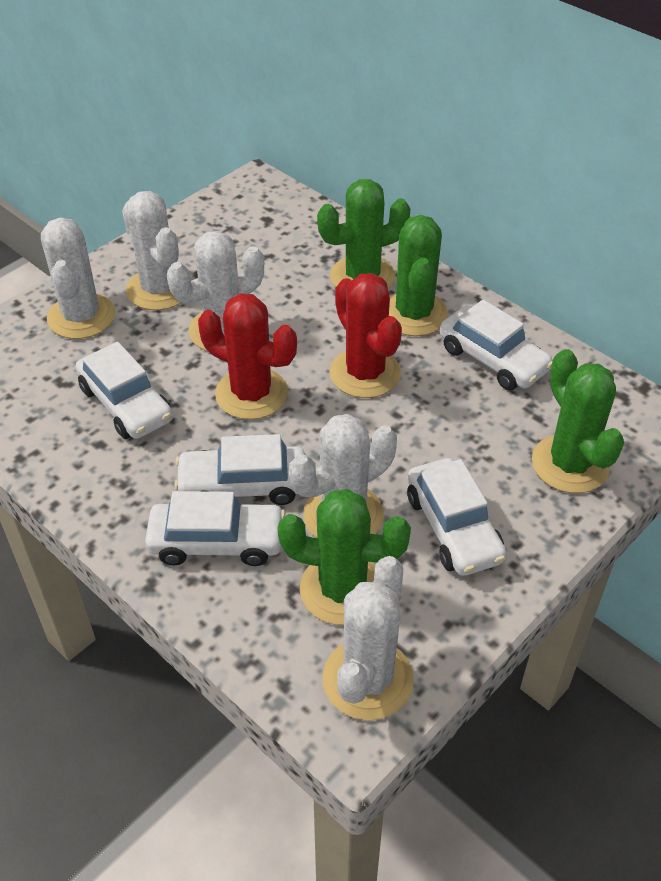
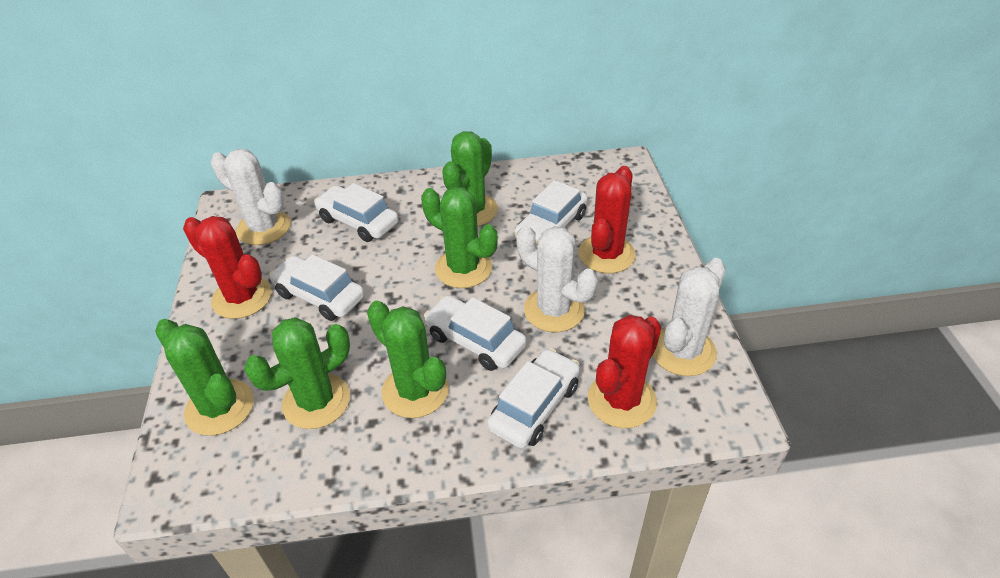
green cactus: 4 -> 5
red cactus: 2 -> 3
white cactus: 5 -> 3

